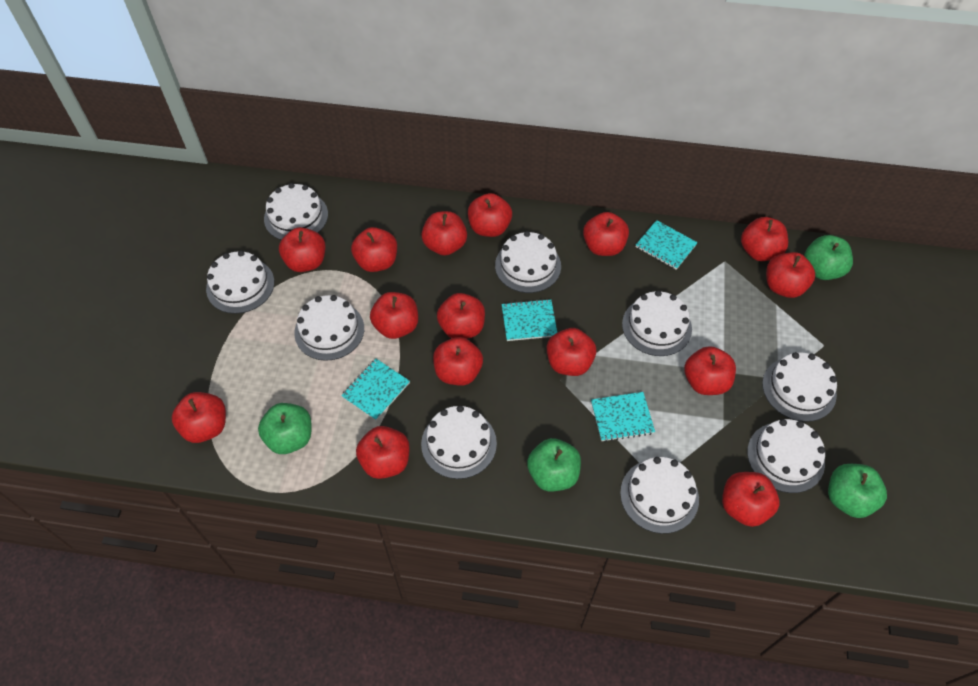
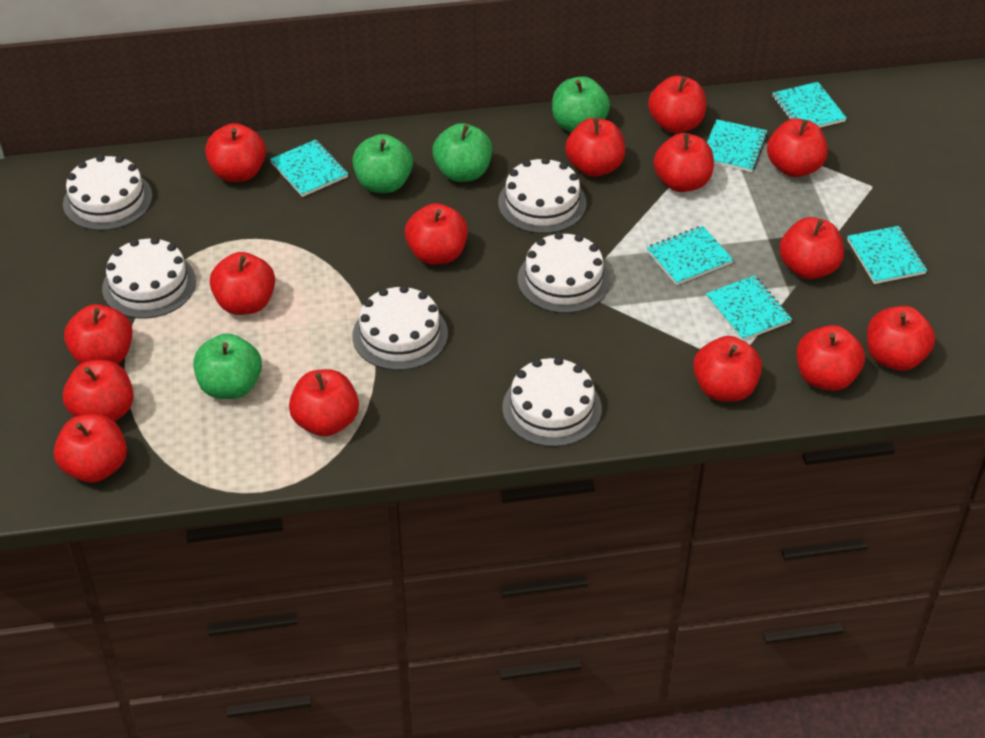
turquoise notebook: 4 -> 6
white cake: 9 -> 6

